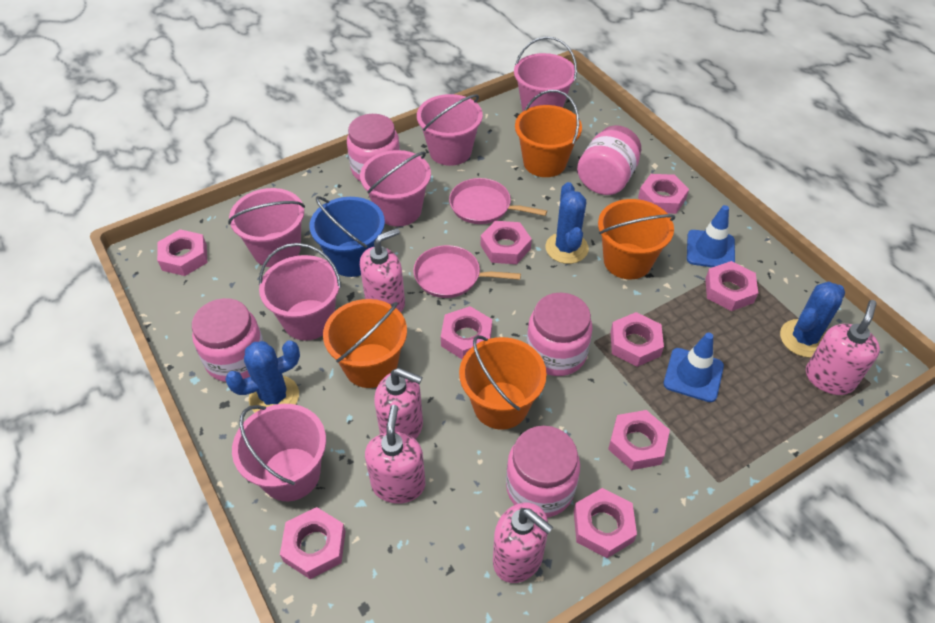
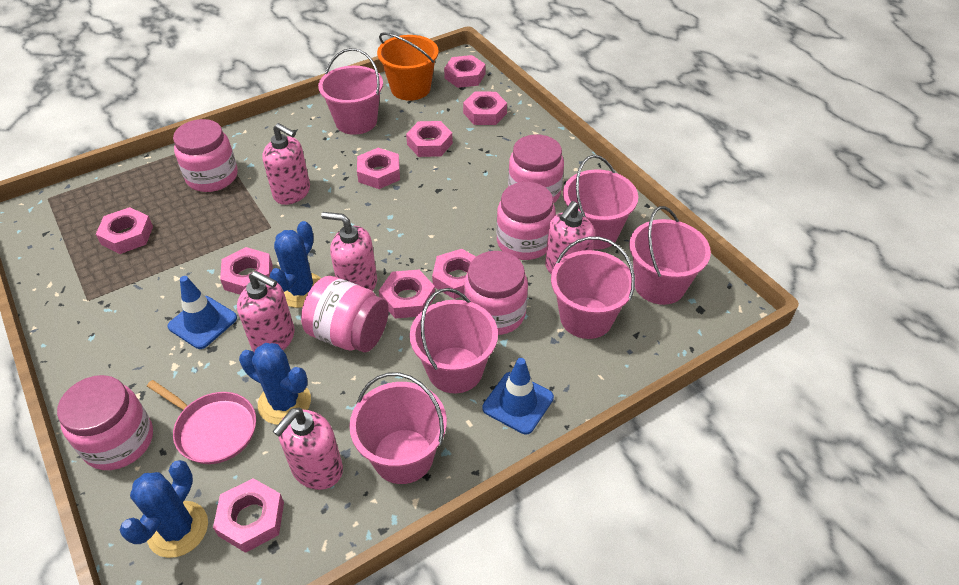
blue bucket: 1 -> 0
orange bucket: 4 -> 1
pink jar: 5 -> 6
pink pan: 2 -> 1

